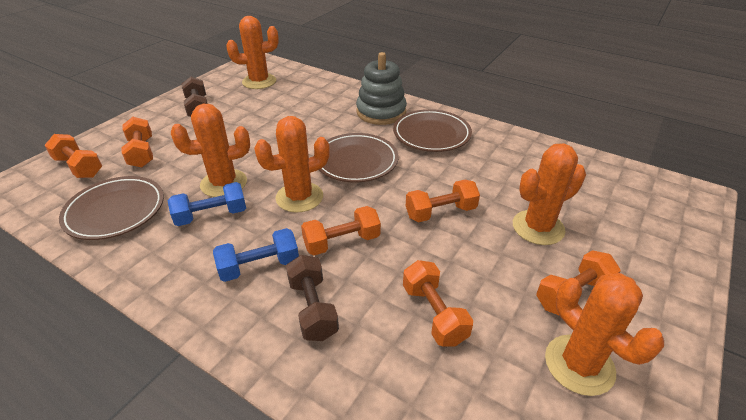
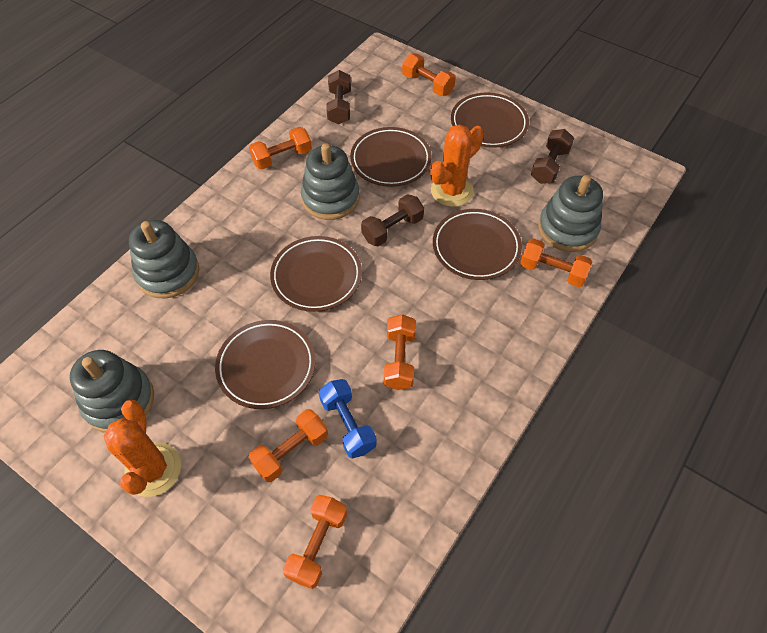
blue dumbbell: 2 -> 1
brown dumbbell: 2 -> 3
brown plate: 3 -> 5
grey stacking toy: 1 -> 4
orange cactus: 5 -> 2

